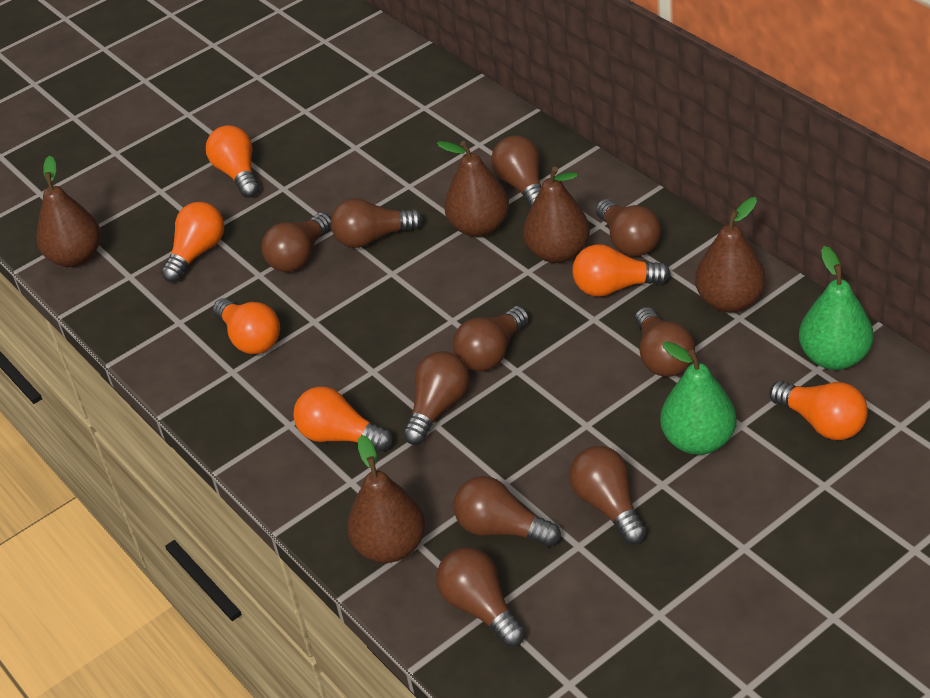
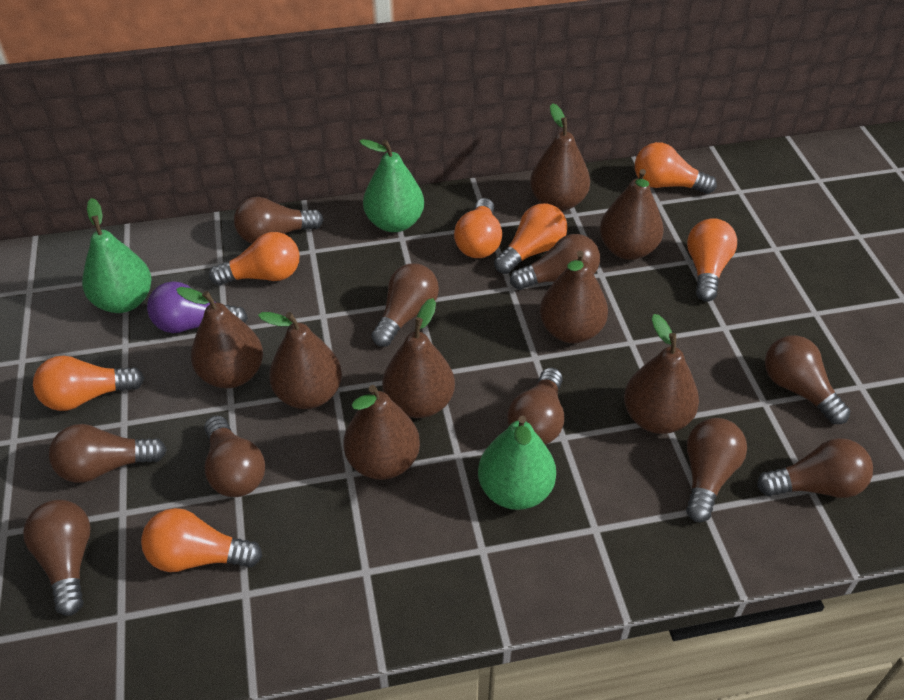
brown pear: 5 -> 8
green pear: 2 -> 3
orange light bulb: 6 -> 7
purple light bulb: 0 -> 1

